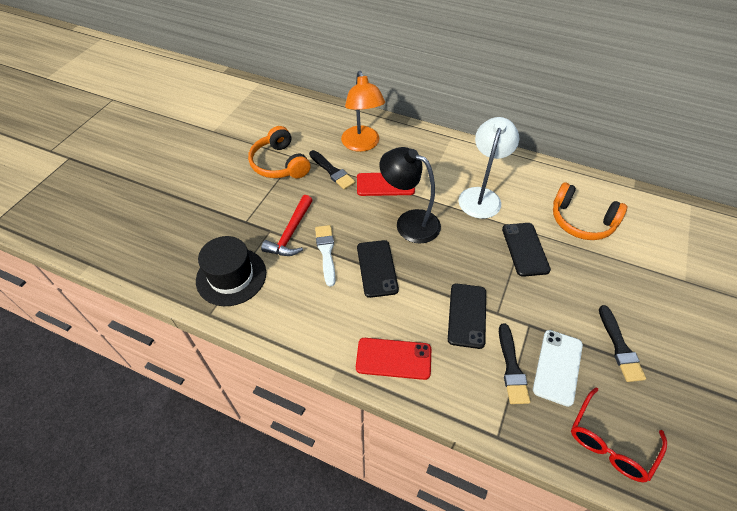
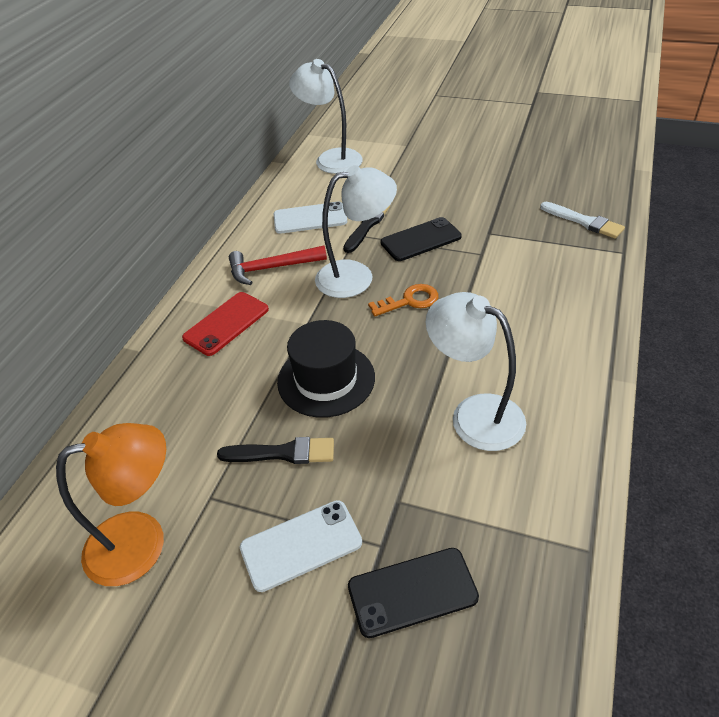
black brush: 3 -> 2
black lamp: 1 -> 0
black phone: 3 -> 2
orange headphones: 2 -> 0
orange key: 0 -> 1
red glasses: 1 -> 0
red phone: 2 -> 1
white lamp: 1 -> 3
white phone: 1 -> 2

